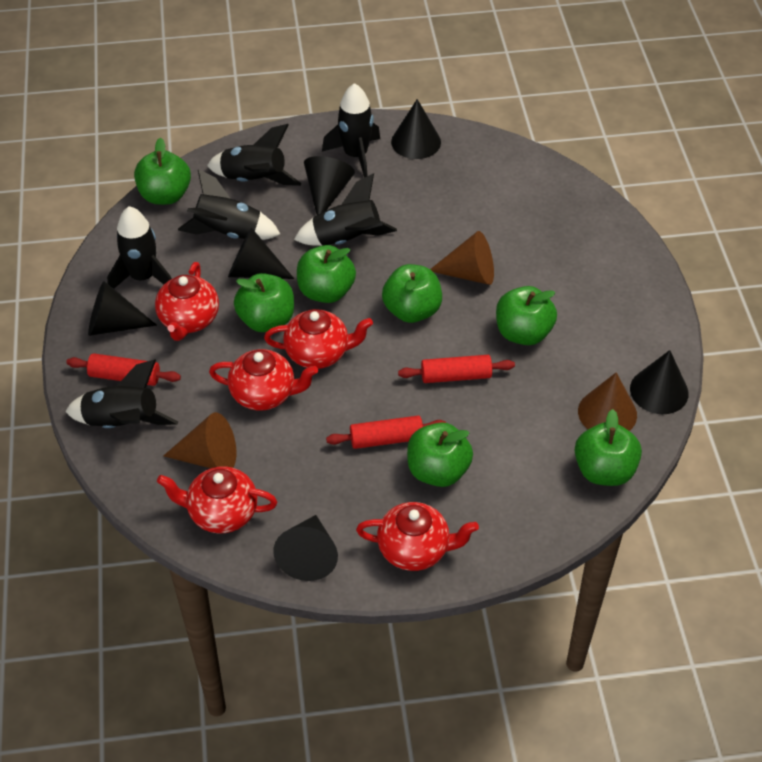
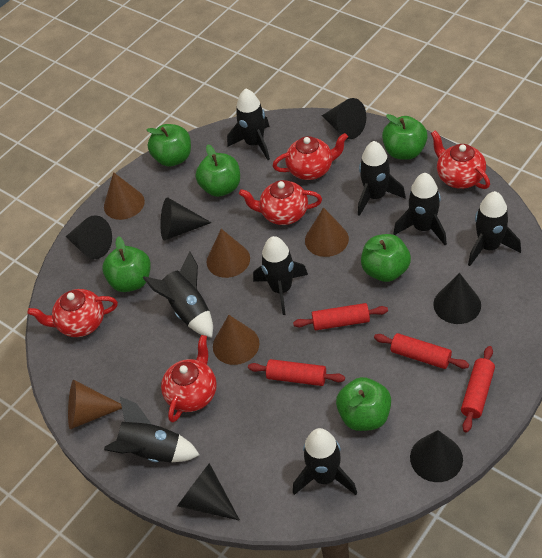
black rocket: 6 -> 8
brown cone: 3 -> 5
green apple: 7 -> 6
red rolling pin: 3 -> 4

